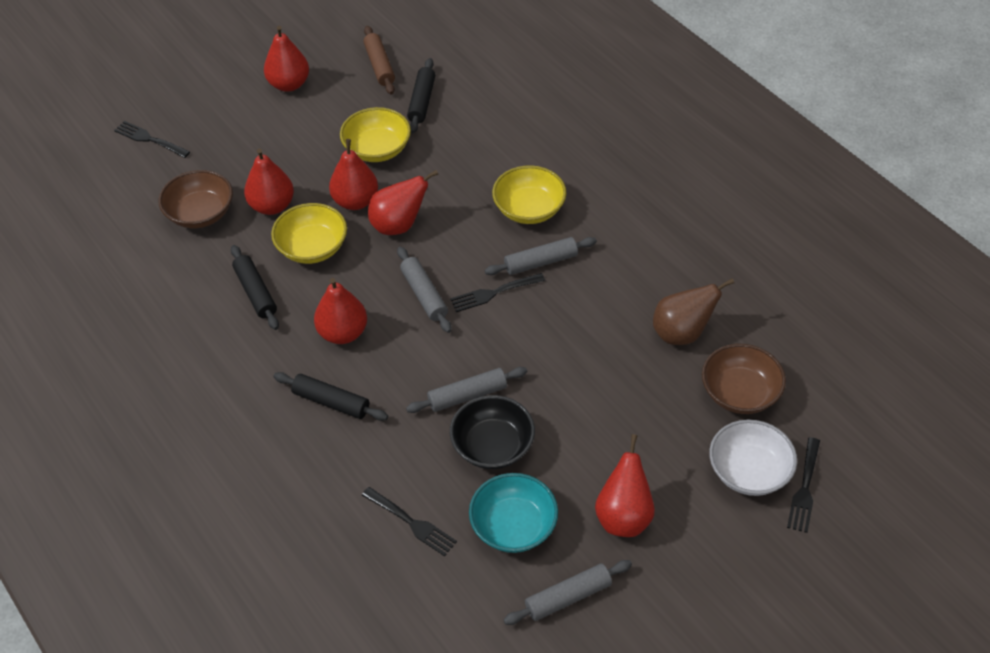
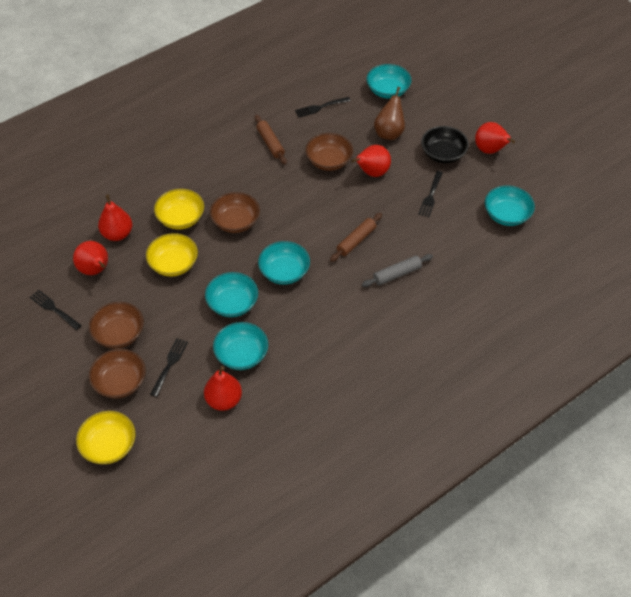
black rolling pin: 3 -> 0
brown bowl: 2 -> 4
brown rolling pin: 1 -> 2
grey rolling pin: 4 -> 1
red pear: 6 -> 5
turquoise bowl: 1 -> 5
white bowl: 1 -> 0

